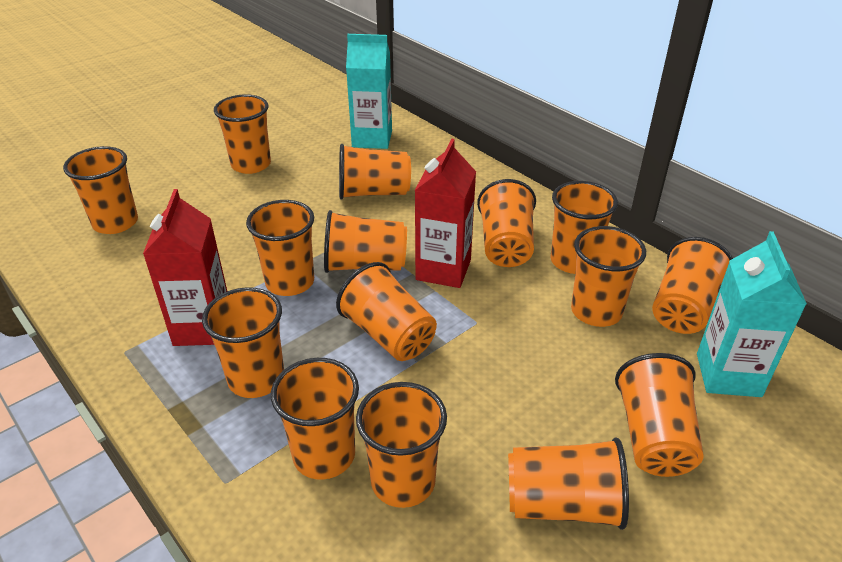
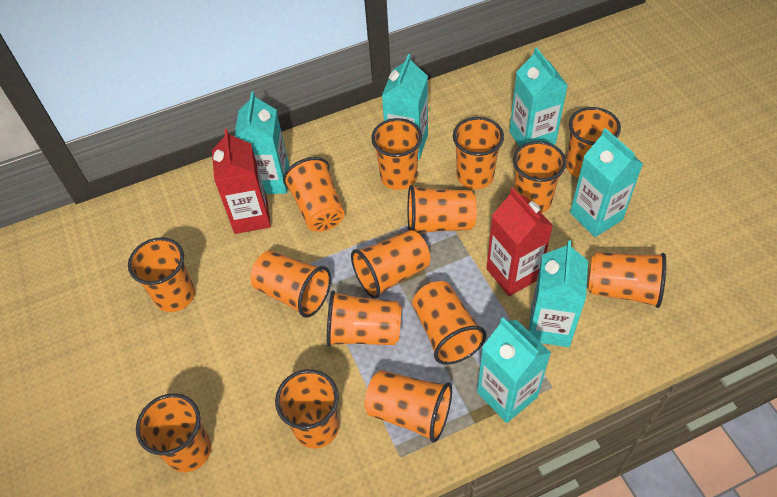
turquoise carton: 2 -> 6

